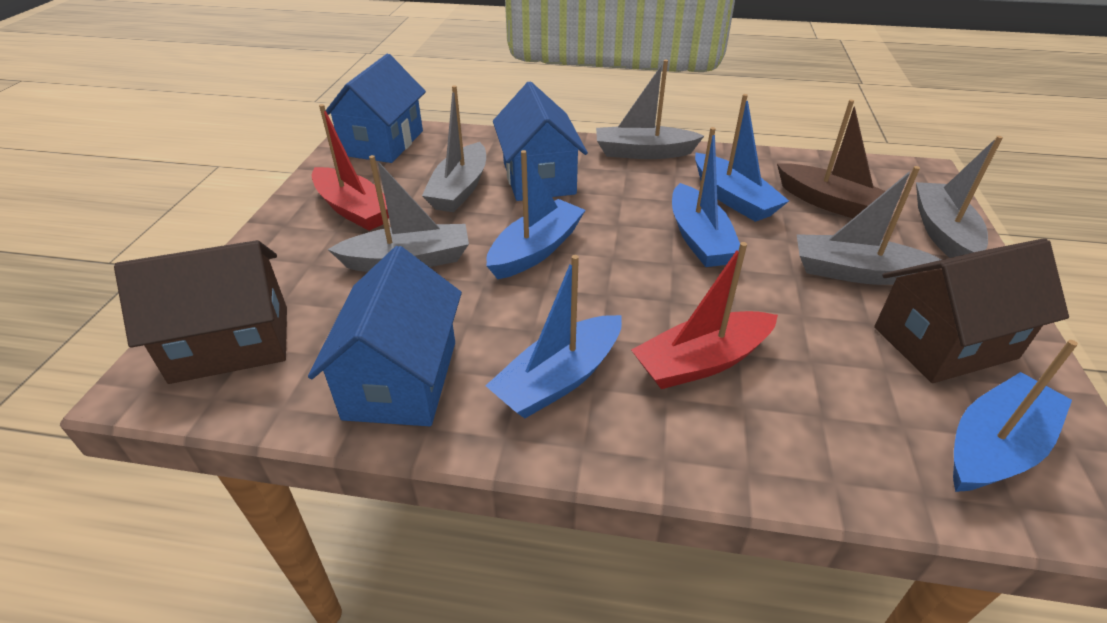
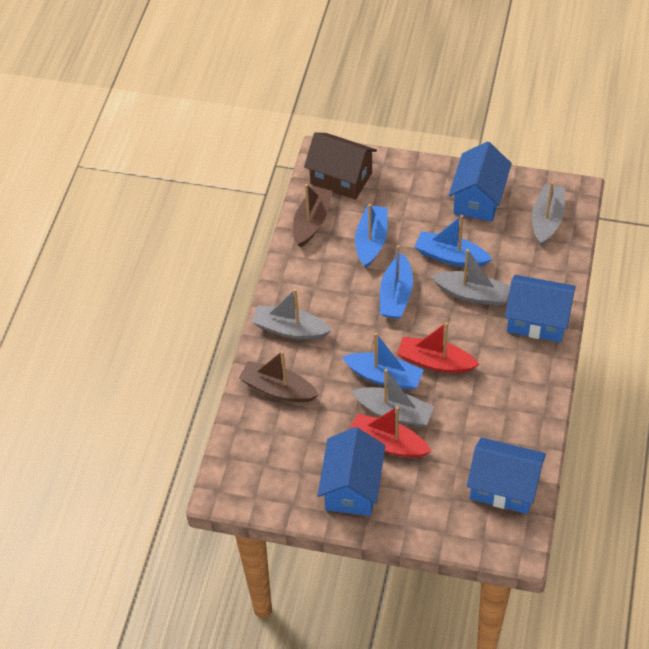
blue boat: 5 -> 4
blue house: 3 -> 4
brown boat: 1 -> 2
brown house: 2 -> 1
grey boat: 5 -> 4

